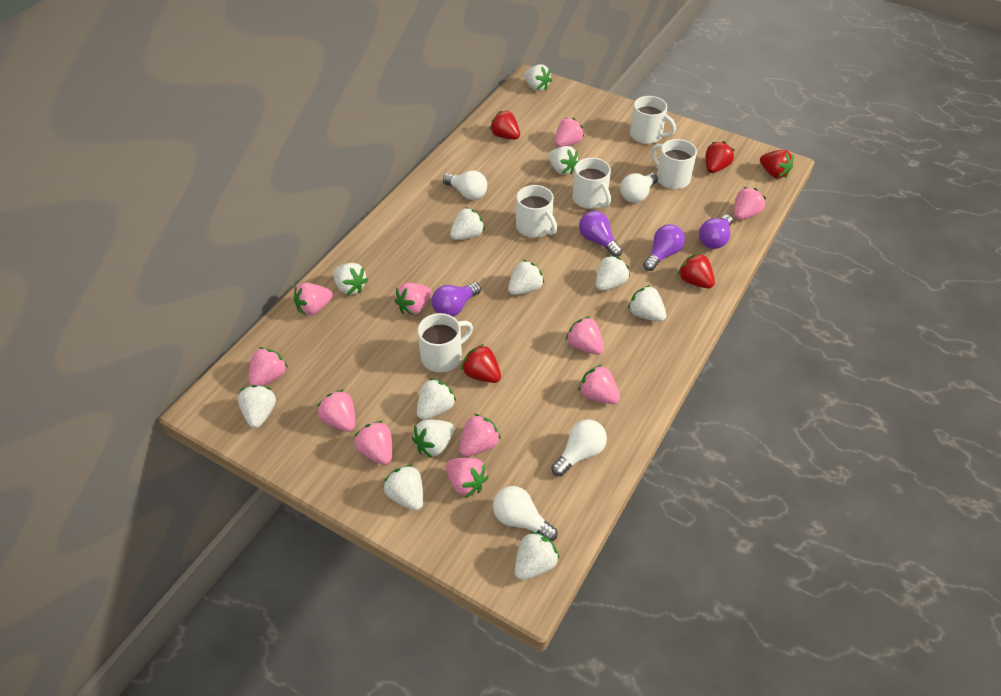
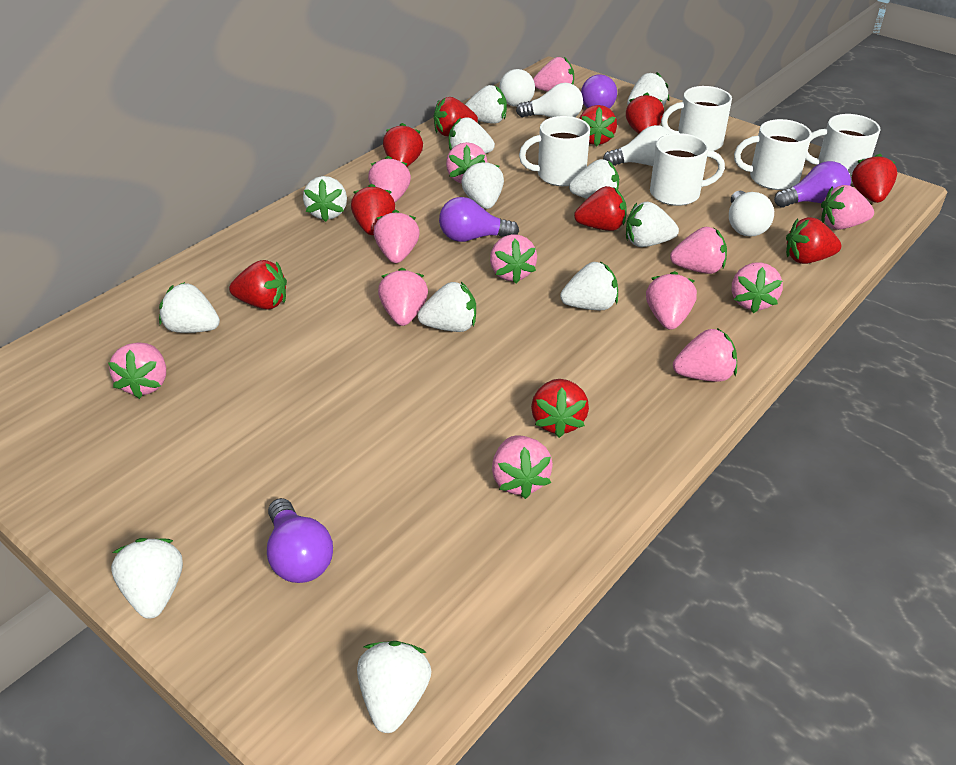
pink strawberry: 11 -> 13
red strawberry: 5 -> 10

